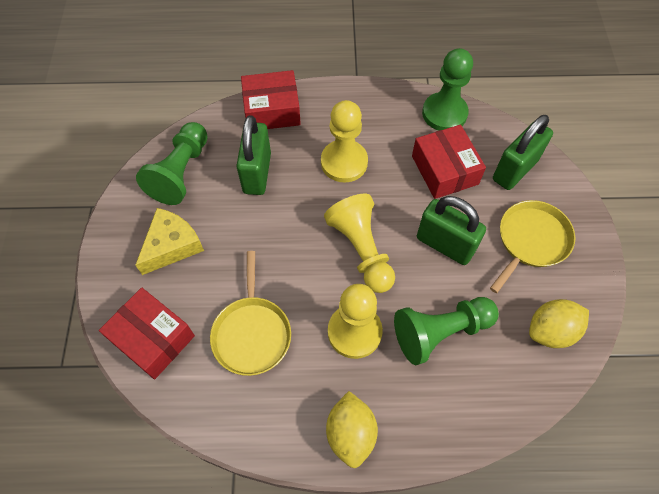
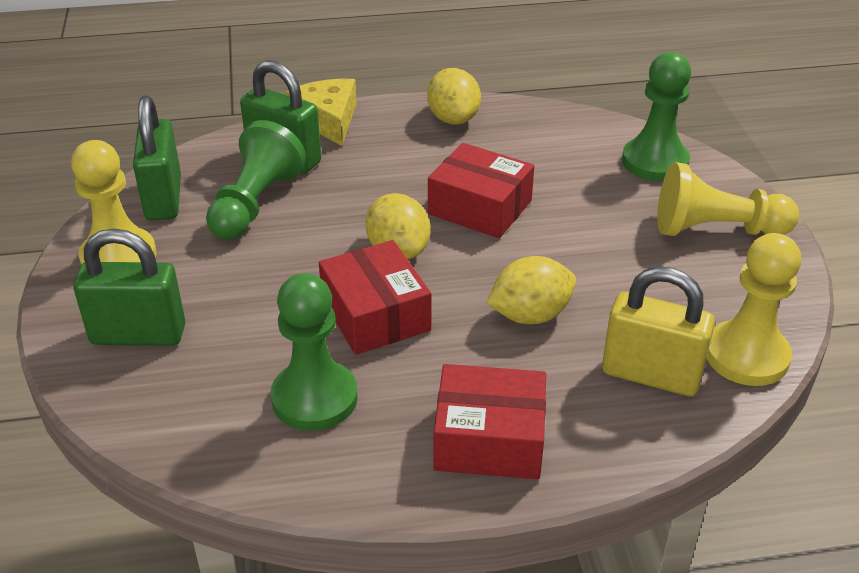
yellow lemon: 2 -> 3
yellow padlock: 0 -> 1
yellow pan: 2 -> 0

